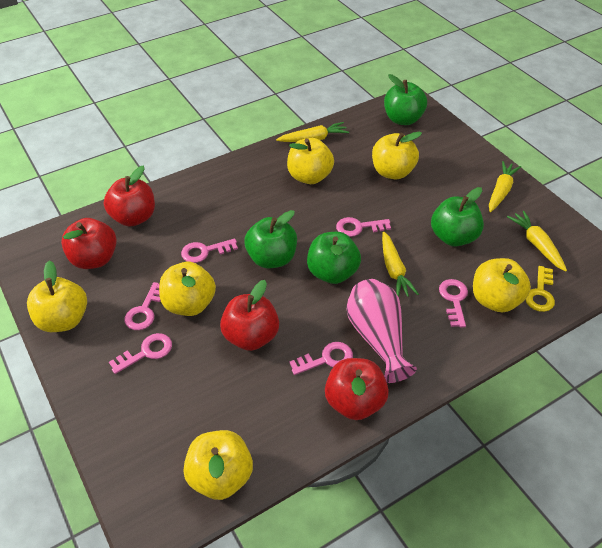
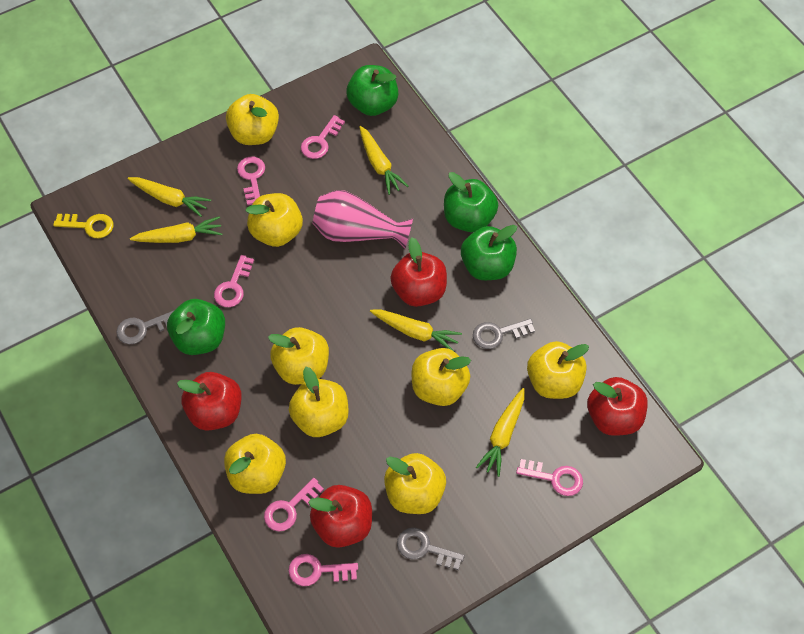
grey key: 0 -> 3
yellow apple: 6 -> 8
yellow carrot: 4 -> 5

